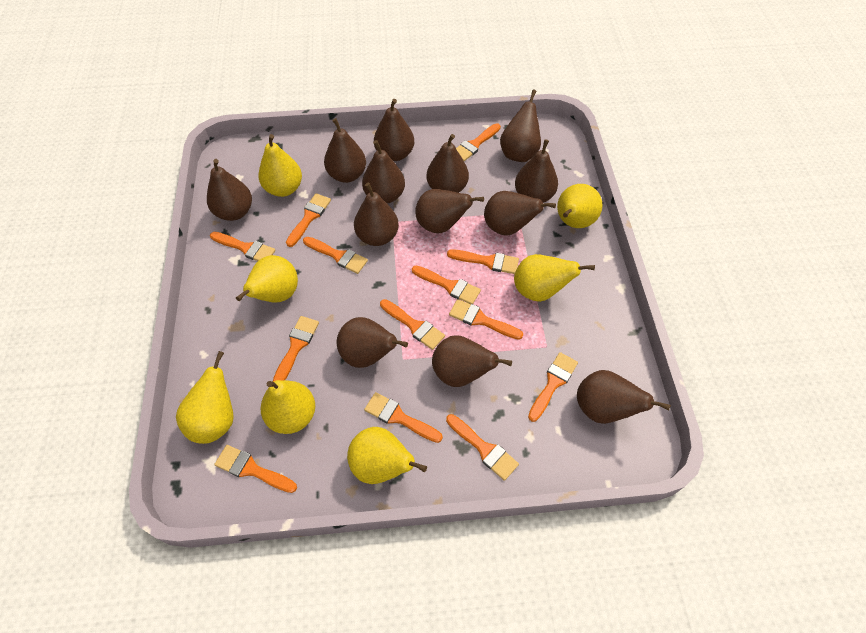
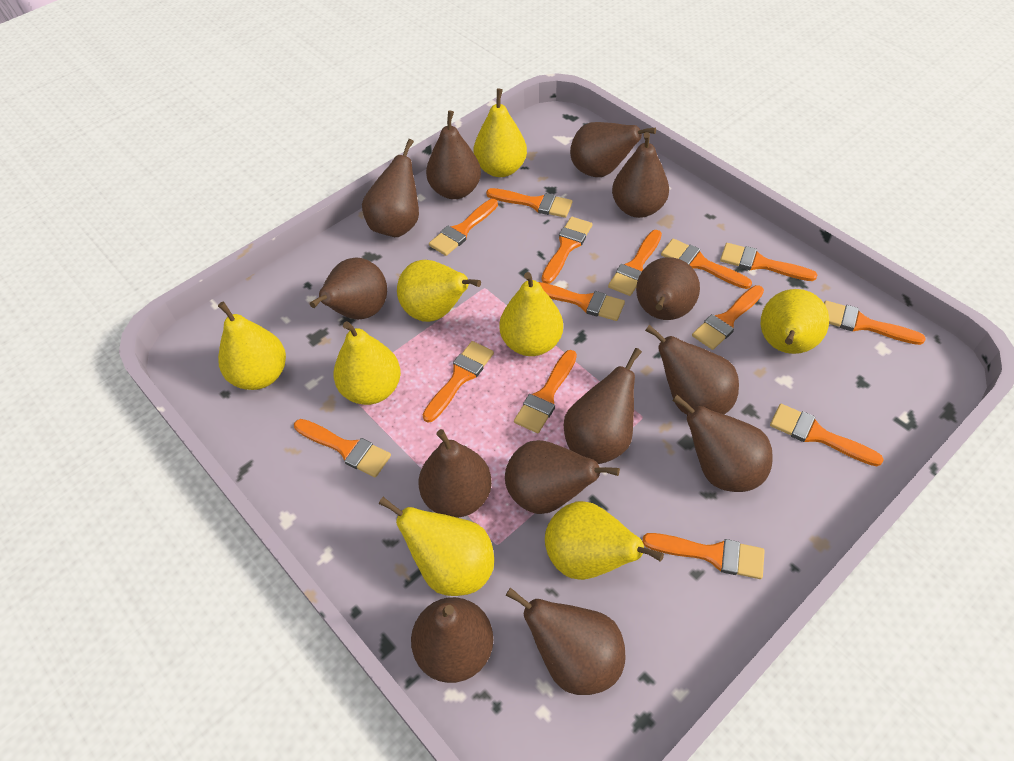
orange brush: 13 -> 14
yellow pear: 7 -> 8

